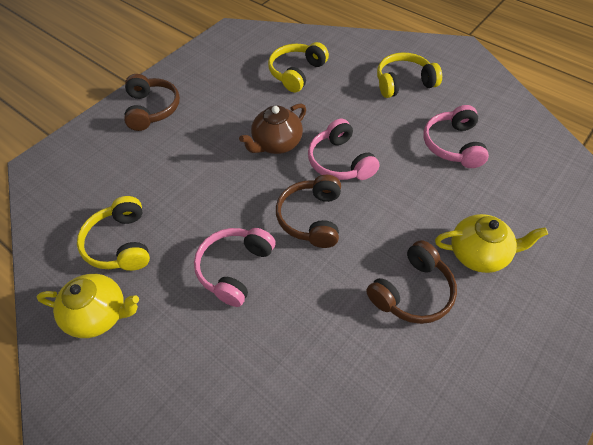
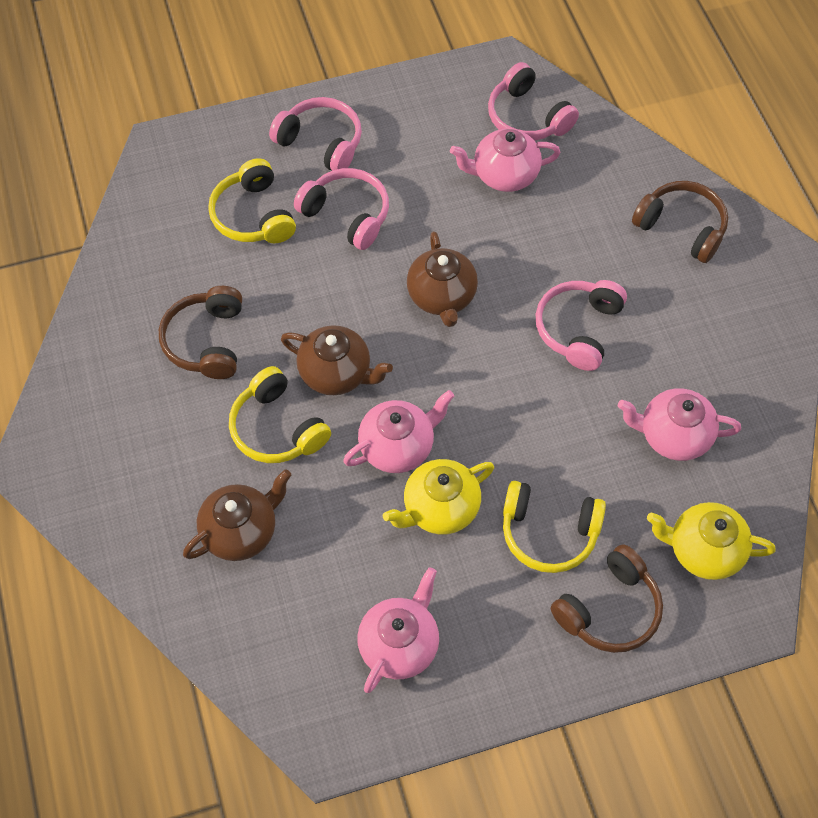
brown teapot: 1 -> 3
pink headphones: 3 -> 4
pink teapot: 0 -> 4

